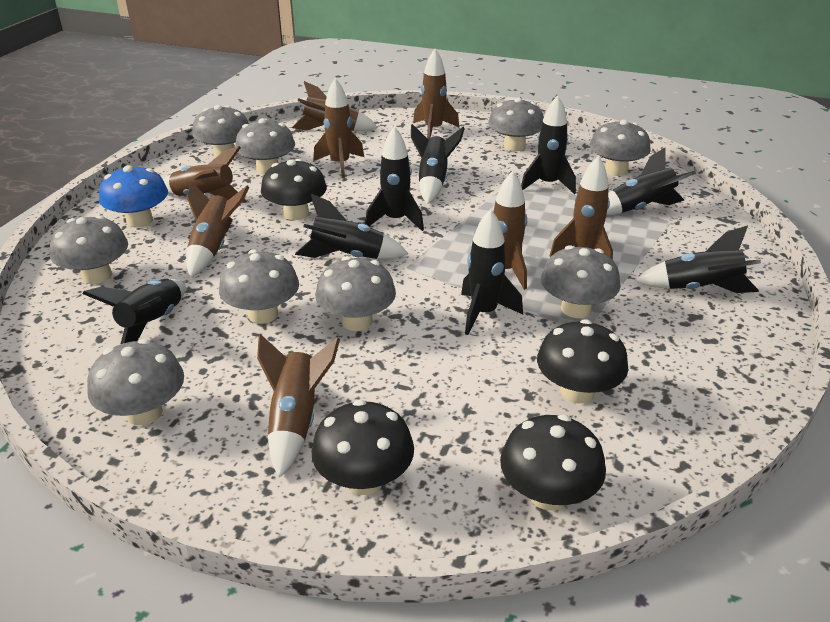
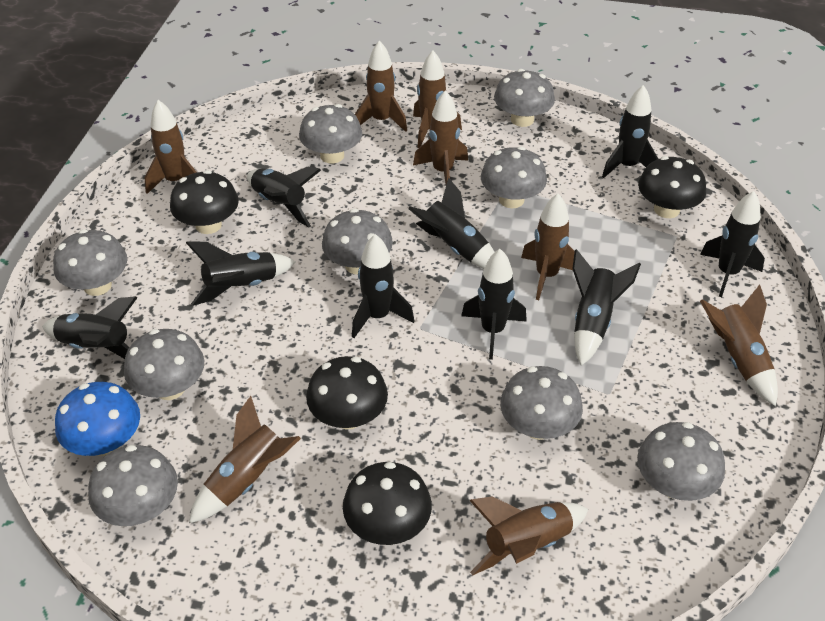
black rocket: 8 -> 9

